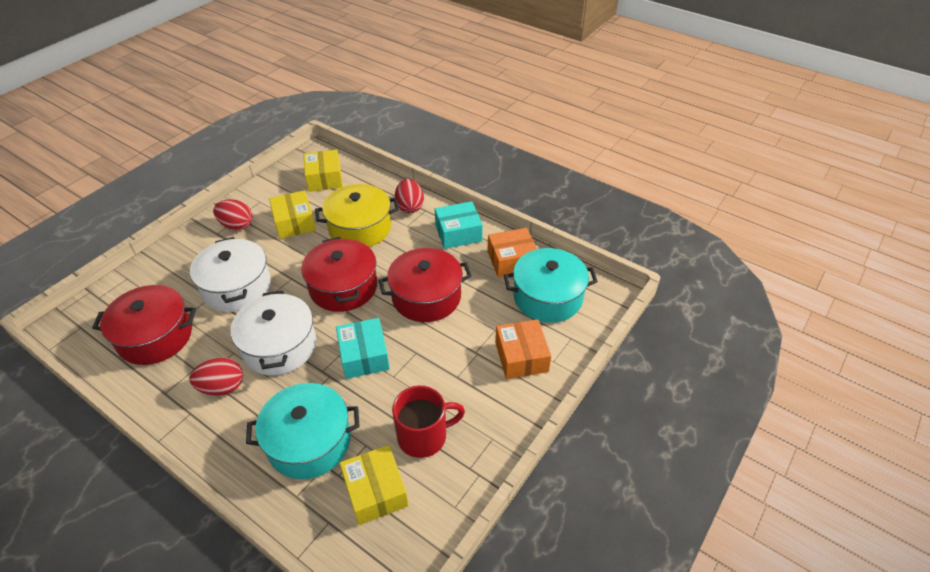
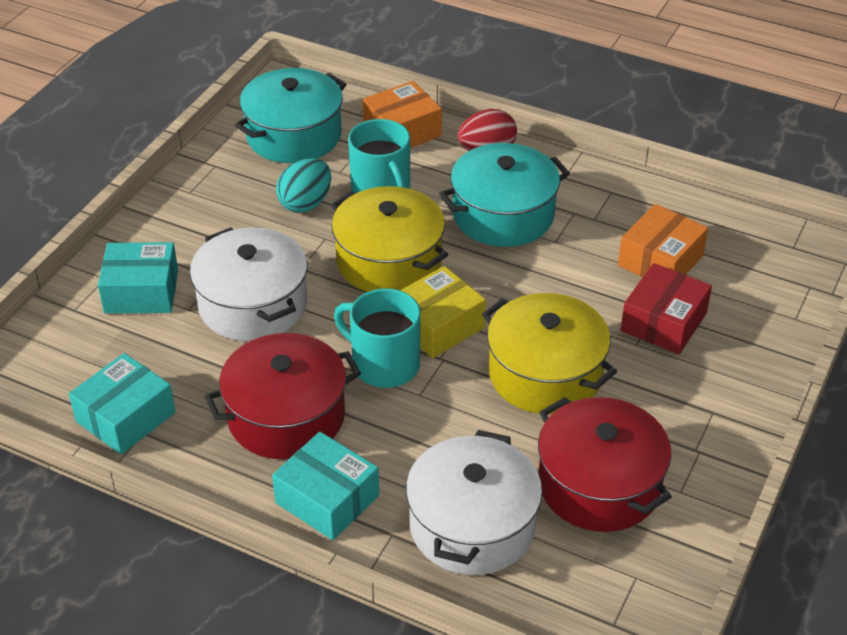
red box: 0 -> 1
red egg: 3 -> 1
red mug: 1 -> 0
red pot: 3 -> 2
turquoise box: 2 -> 3
turquoise egg: 0 -> 1
turquoise mug: 0 -> 2
yellow box: 3 -> 1
yellow pot: 1 -> 2

